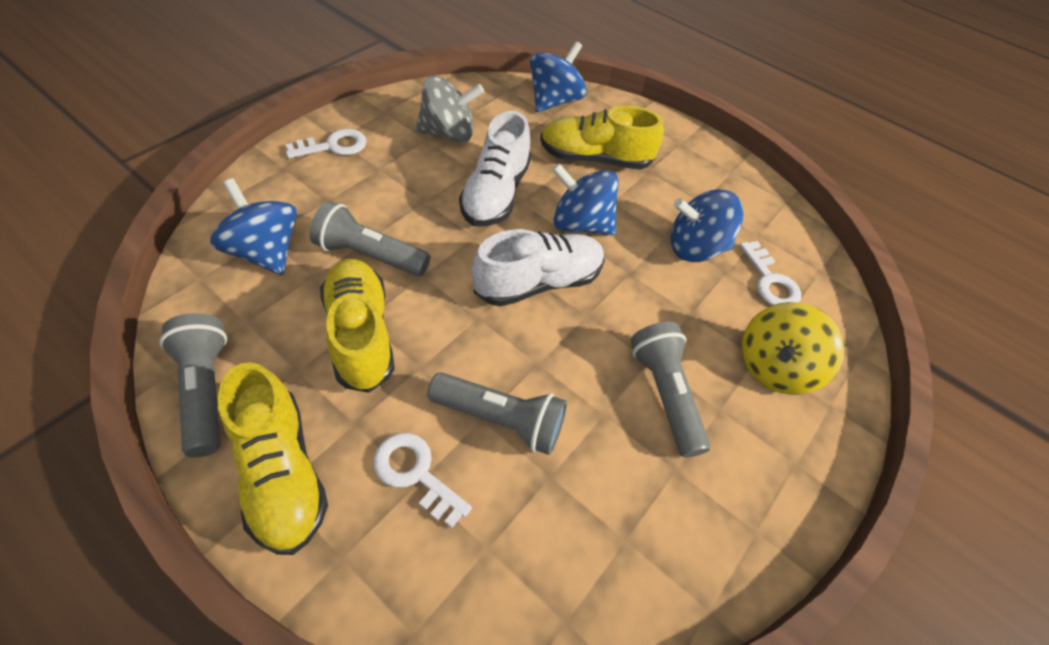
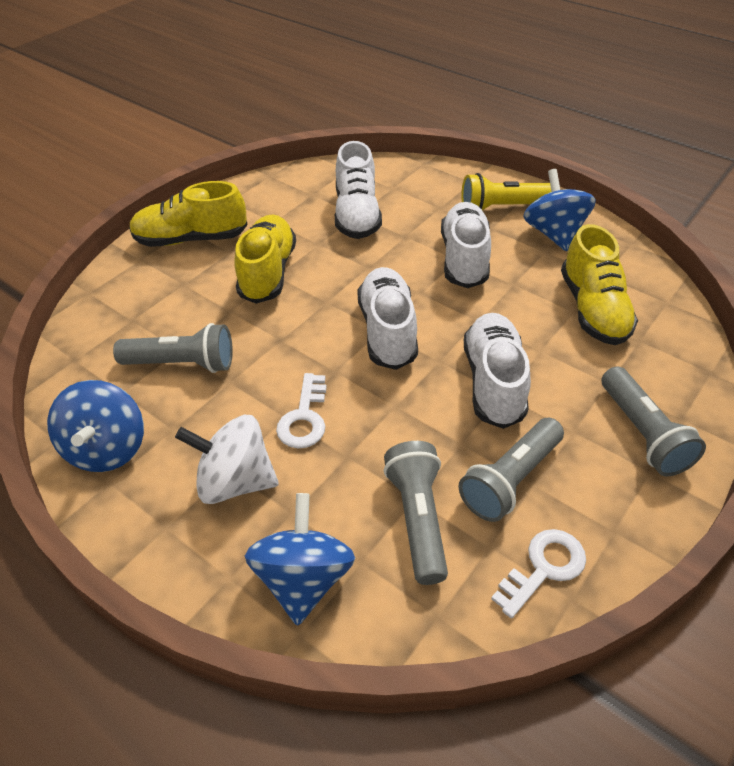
blue spinning top: 4 -> 3
grey spinning top: 1 -> 0
white key: 3 -> 2
white shoe: 2 -> 4
white spinning top: 0 -> 1
yellow flashlight: 0 -> 1
yellow spinning top: 1 -> 0

